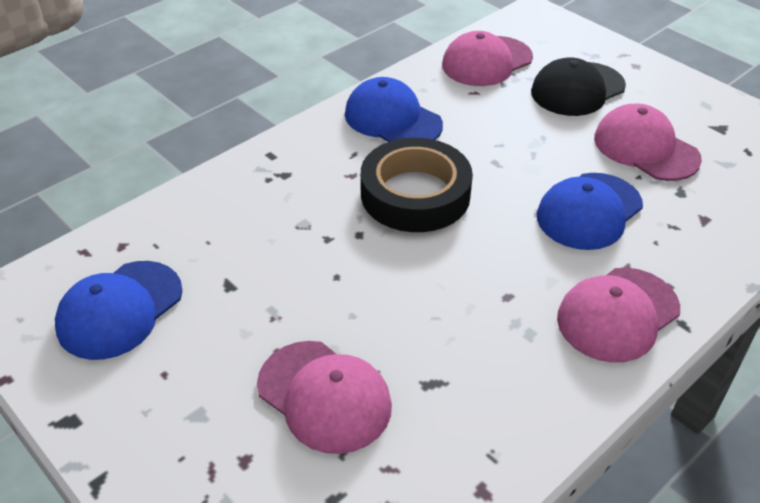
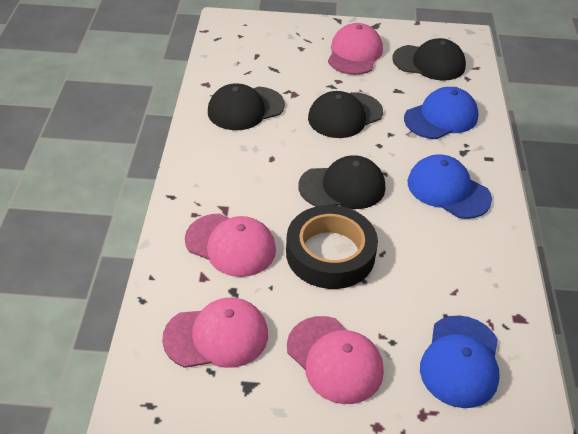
black cap: 1 -> 4

